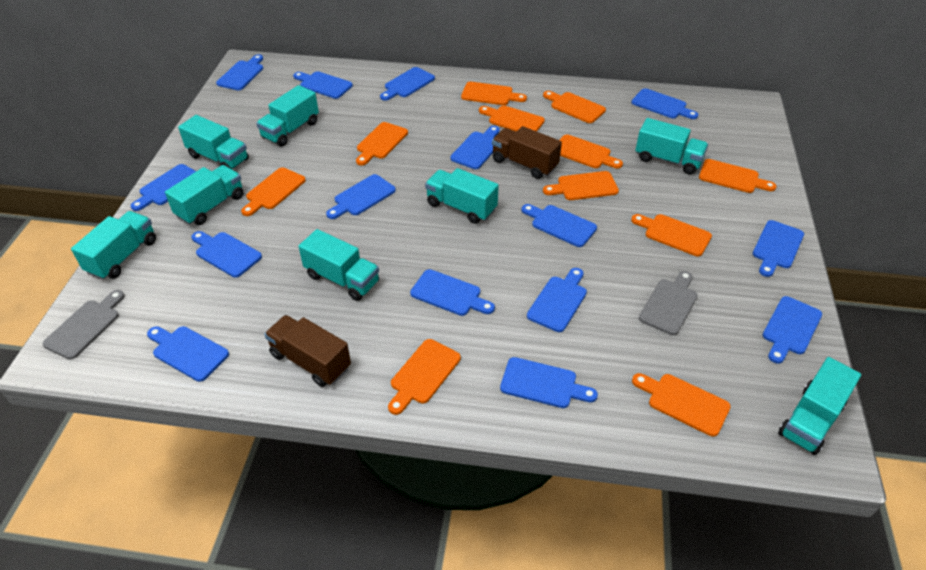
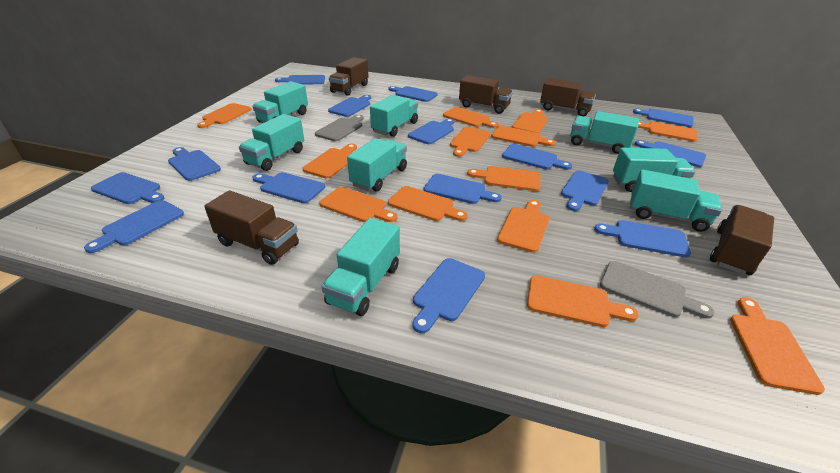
brown truck: 2 -> 5
orange cutting board: 11 -> 13

